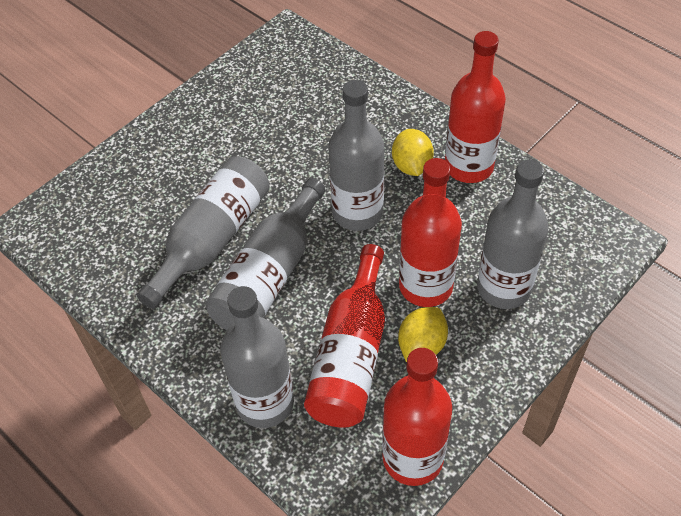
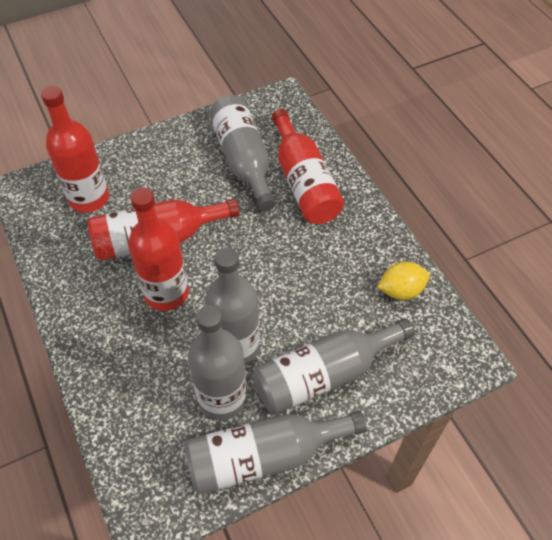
yellow lemon: 2 -> 1

